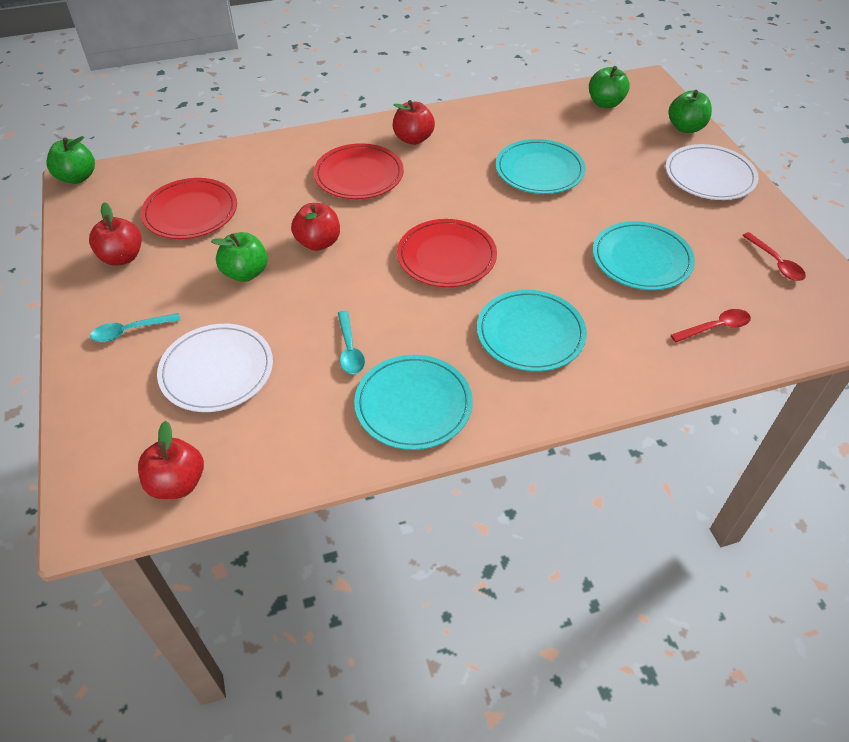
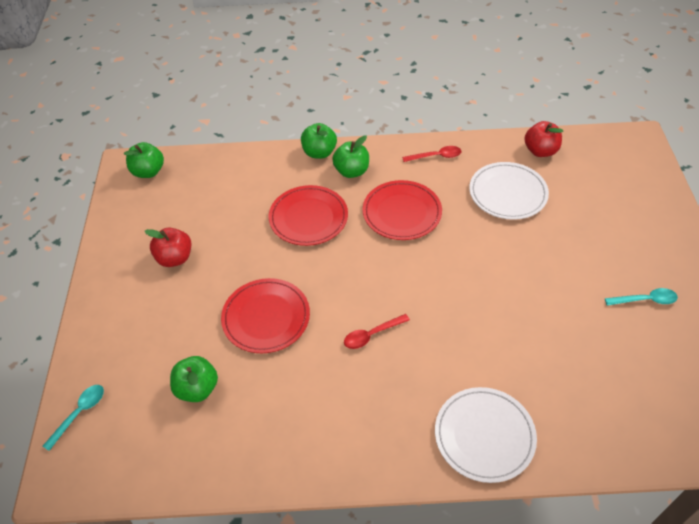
red apple: 4 -> 2
turquoise plate: 4 -> 0

